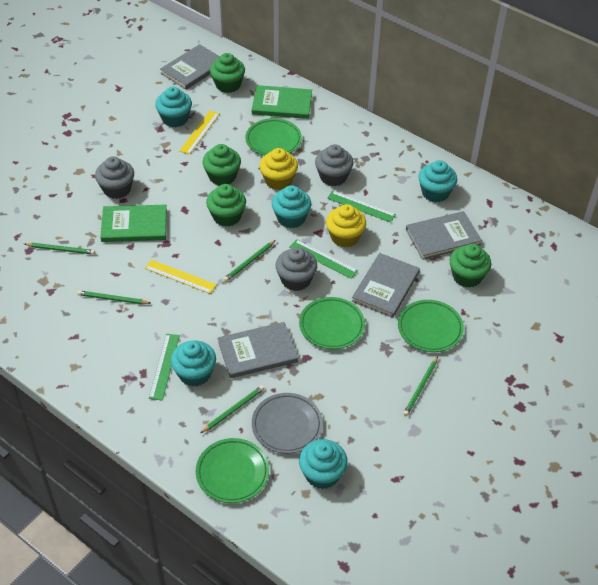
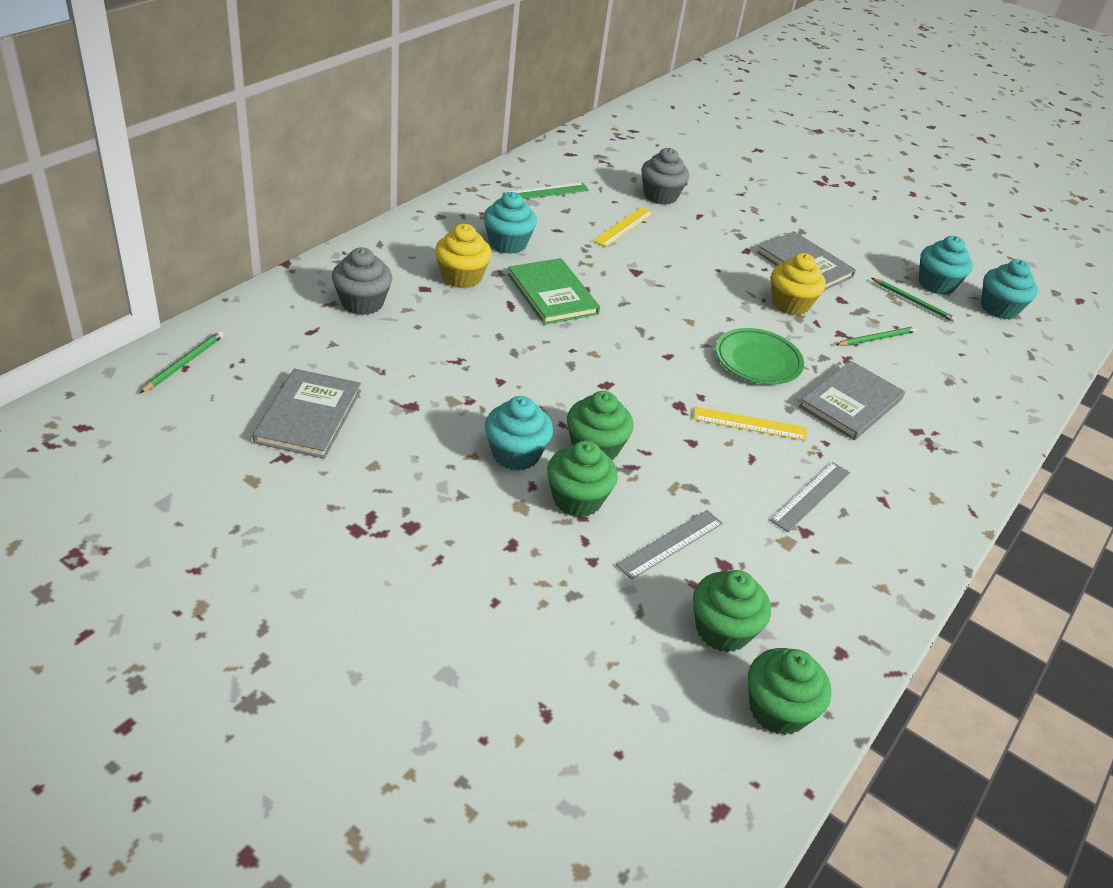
green book: 2 -> 1
green pencil: 5 -> 3
green plate: 4 -> 1
green ruler: 3 -> 1
grey book: 4 -> 3
grey cupcake: 3 -> 2
grey plate: 1 -> 0
grey ruler: 0 -> 2
turquoise cupcake: 5 -> 4

